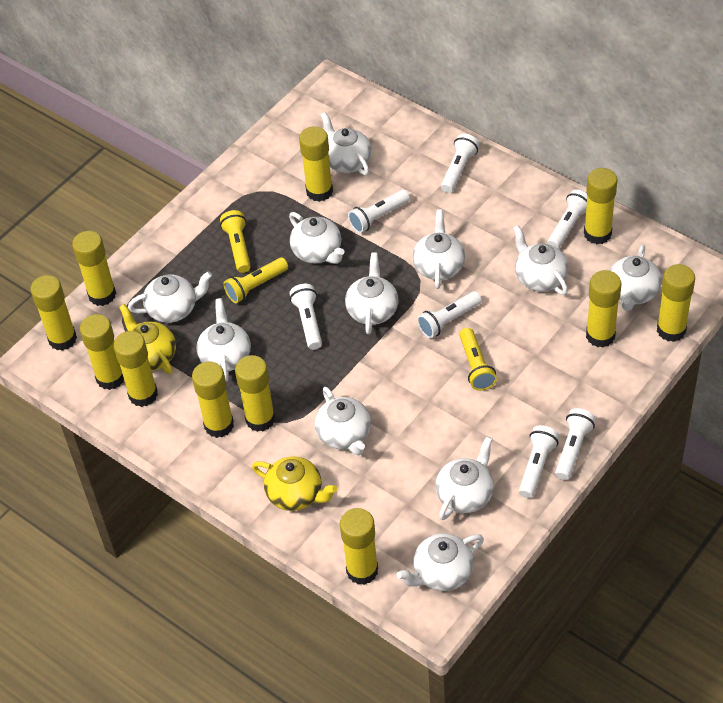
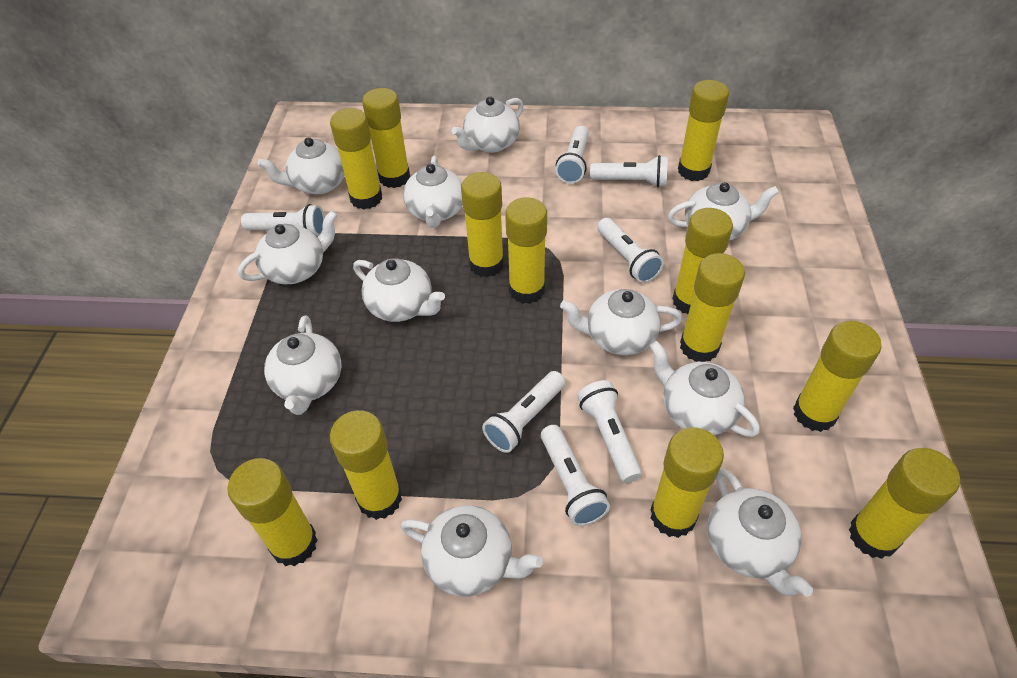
yellow flashlight: 3 -> 0
yellow glue stick: 11 -> 12
yellow teapot: 2 -> 0

